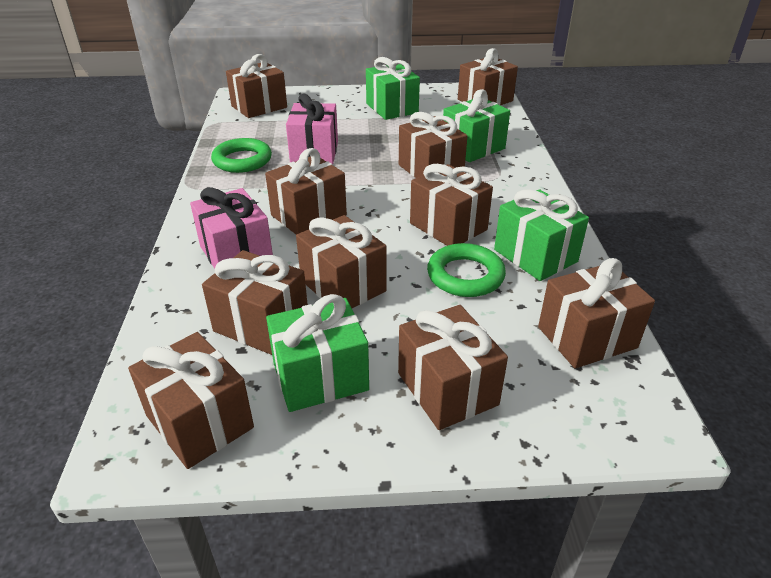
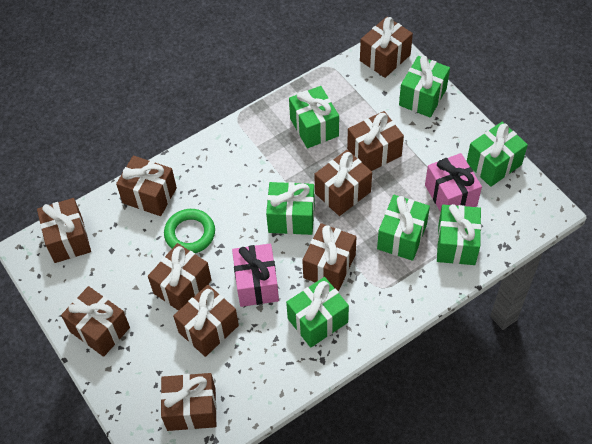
green gift: 4 -> 7
green ring: 2 -> 1

